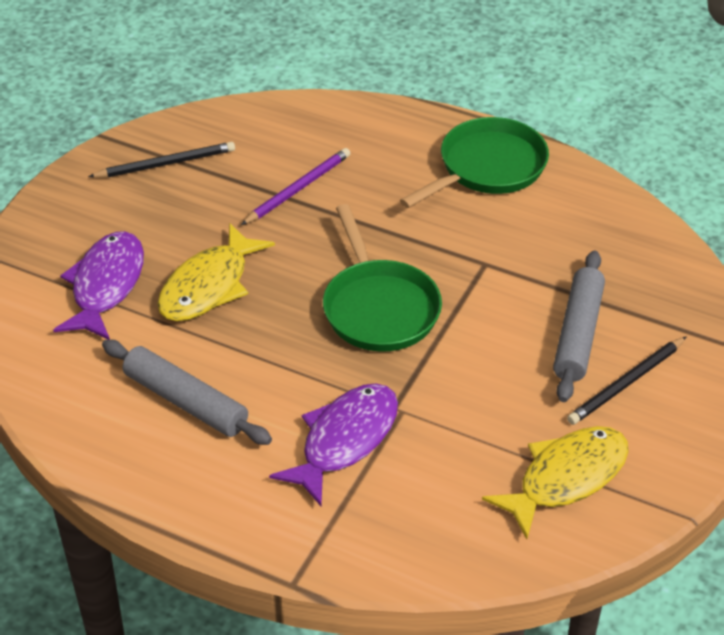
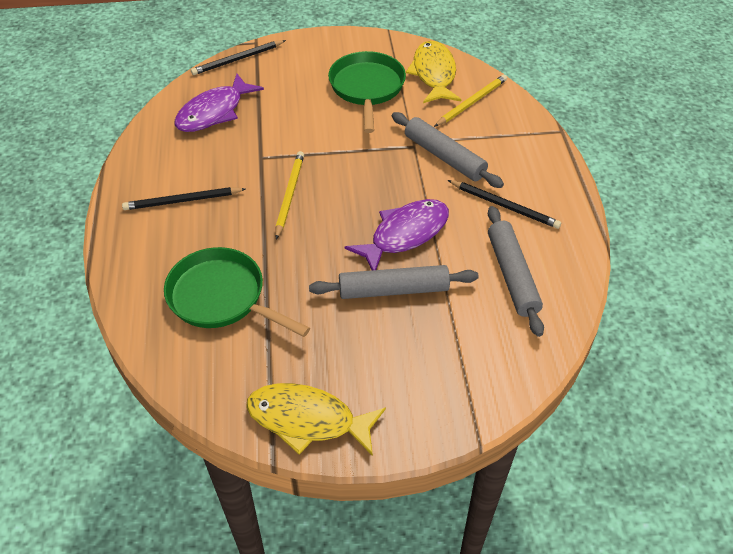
black pencil: 2 -> 3
grey rolling pin: 2 -> 3
purple pencil: 1 -> 0
yellow pencil: 0 -> 2

